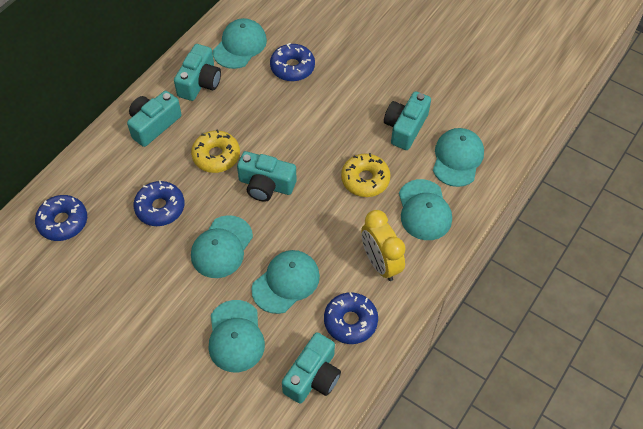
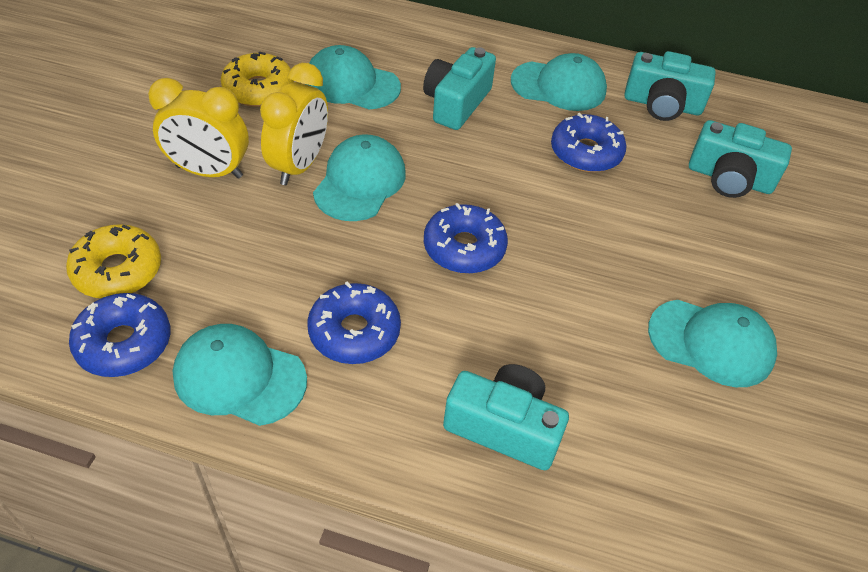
turquoise camera: 5 -> 4
turquoise cap: 6 -> 5
yellow clock: 1 -> 2

